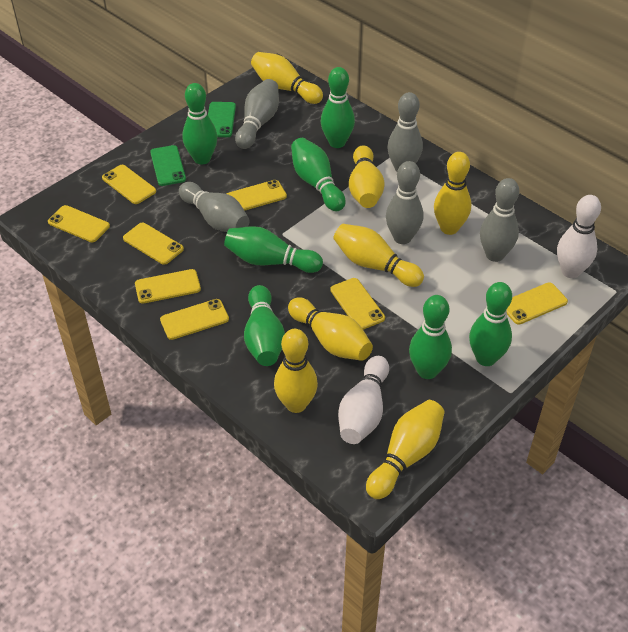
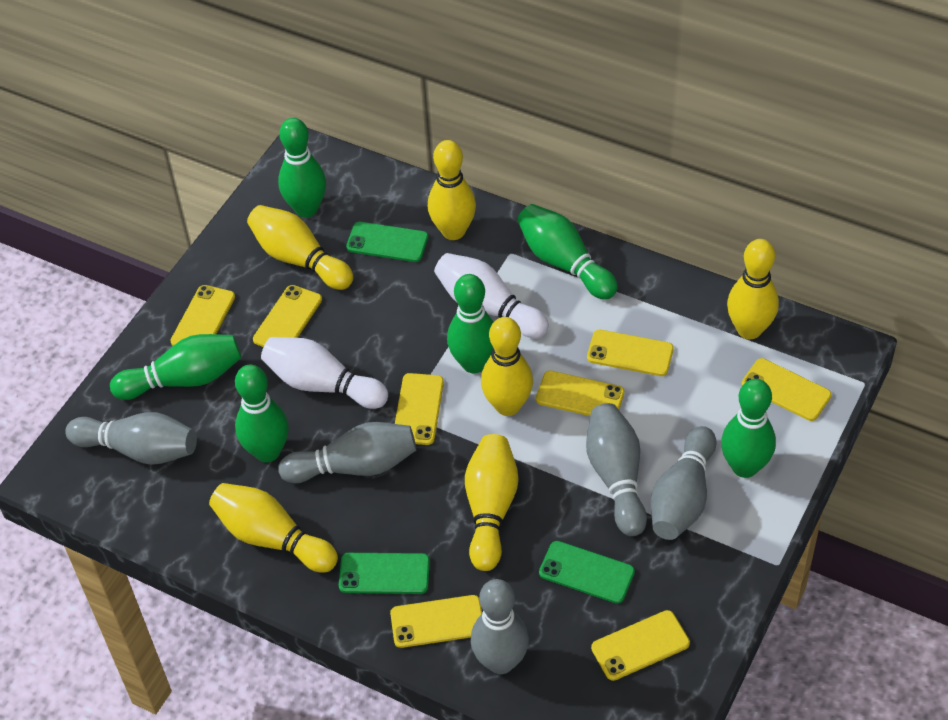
green bowling pin: 7 -> 6
green phone: 2 -> 3
yellow bowling pin: 7 -> 6

